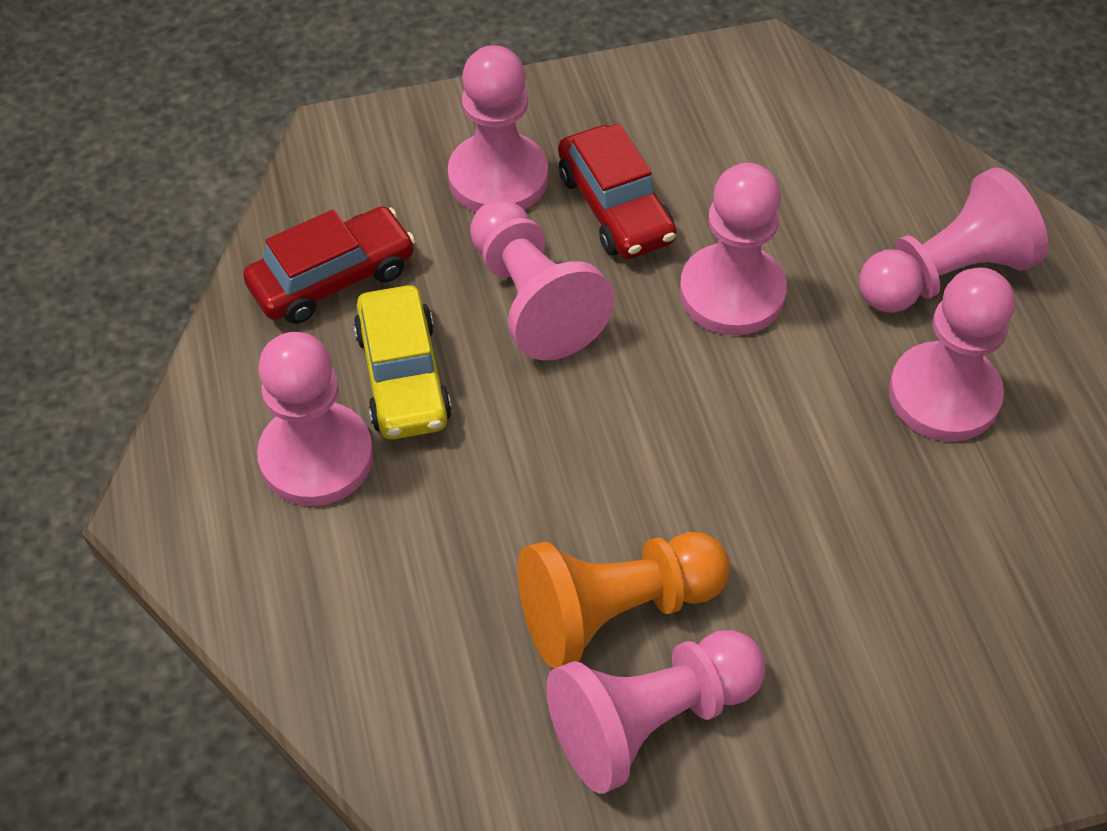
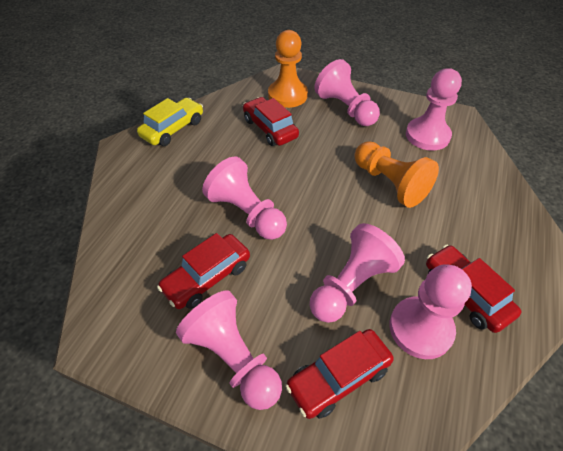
orange pawn: 1 -> 2
pink pawn: 7 -> 6
red car: 2 -> 4

